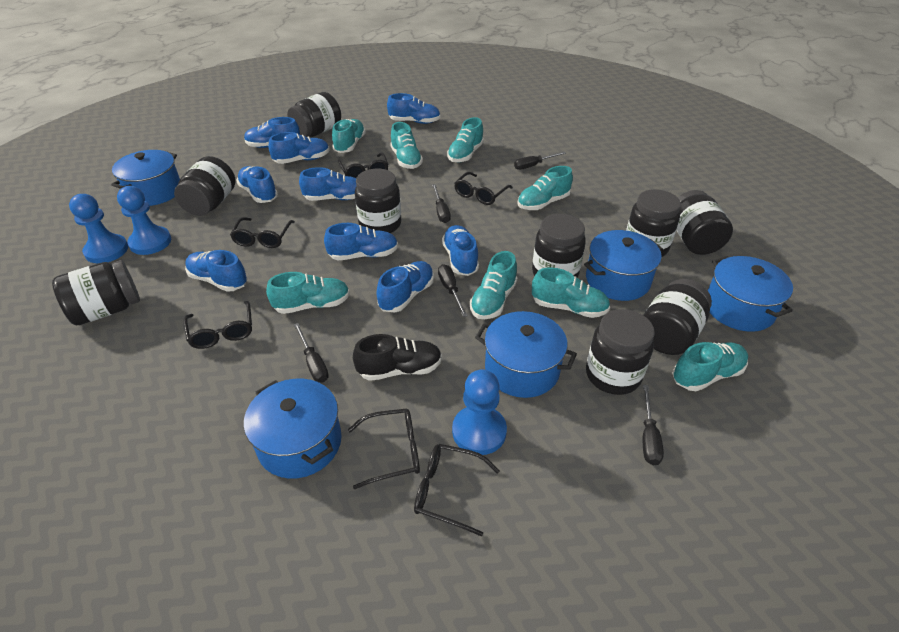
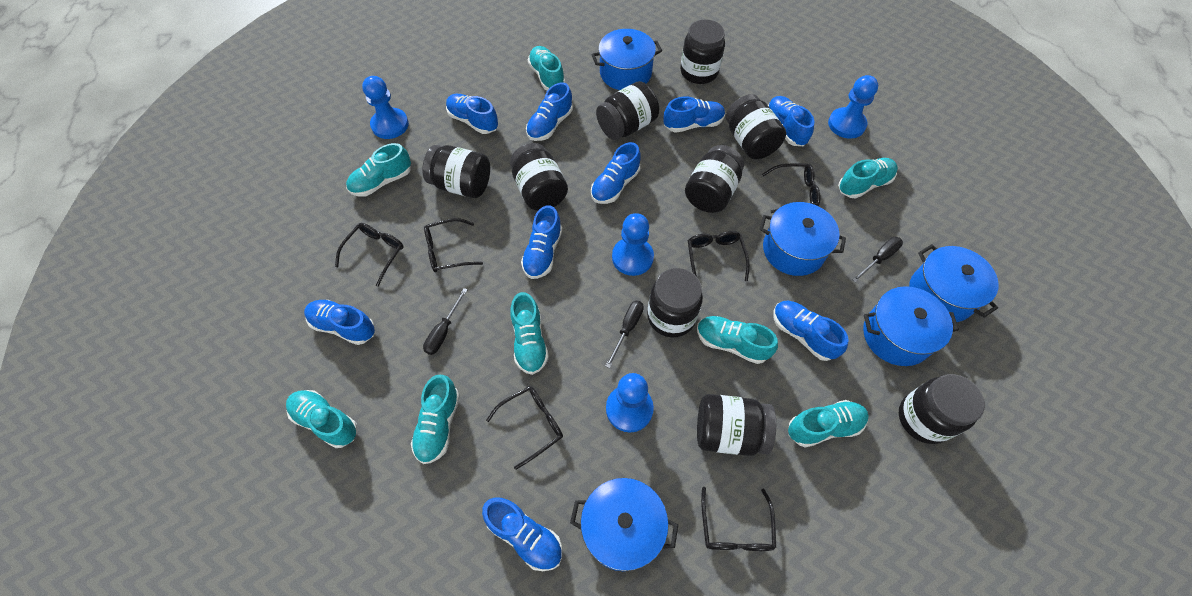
black screwdriver: 5 -> 3
black shoe: 1 -> 0
blue pawn: 3 -> 4

